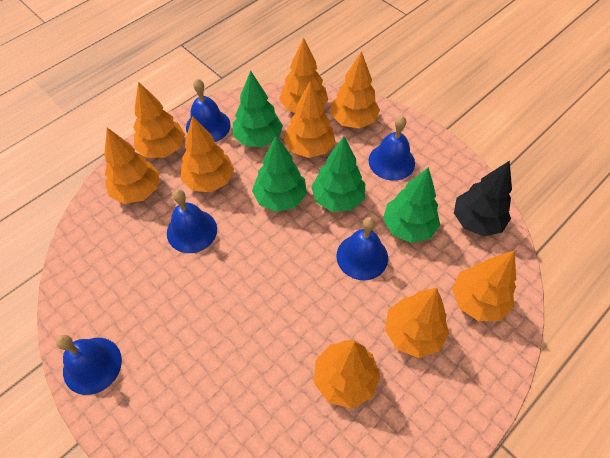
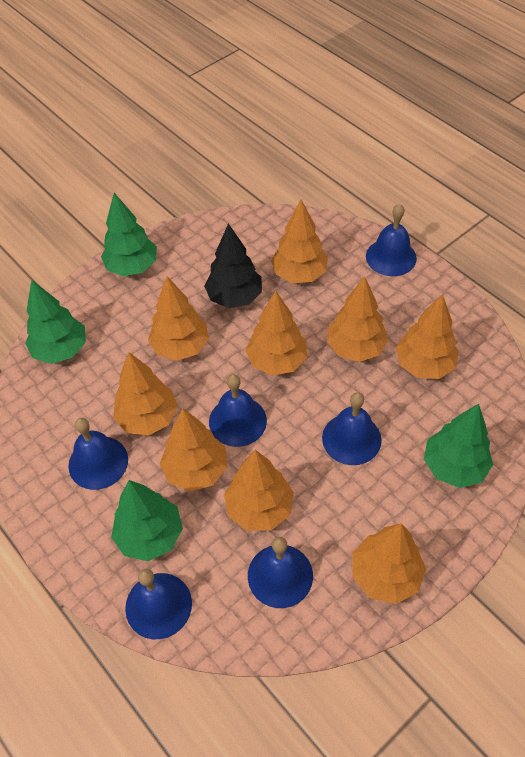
blue bell: 5 -> 6

